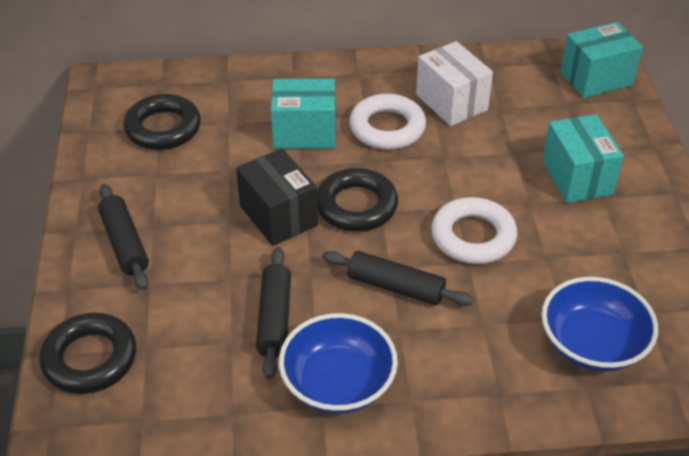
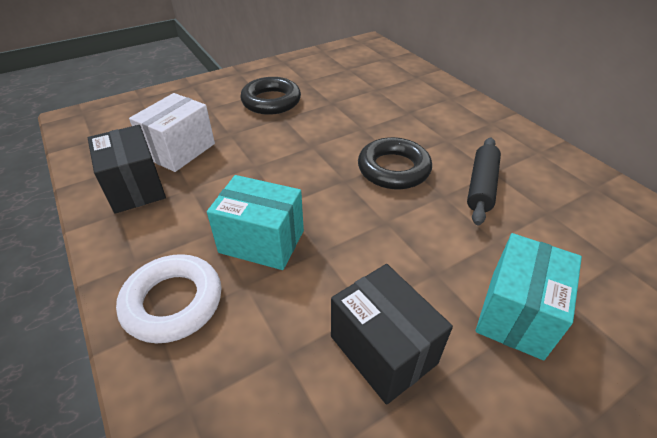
black box: 1 -> 2
black ring: 3 -> 2
black rolling pin: 3 -> 1
blue bowl: 2 -> 0
turquoise box: 3 -> 2
white ring: 2 -> 1

